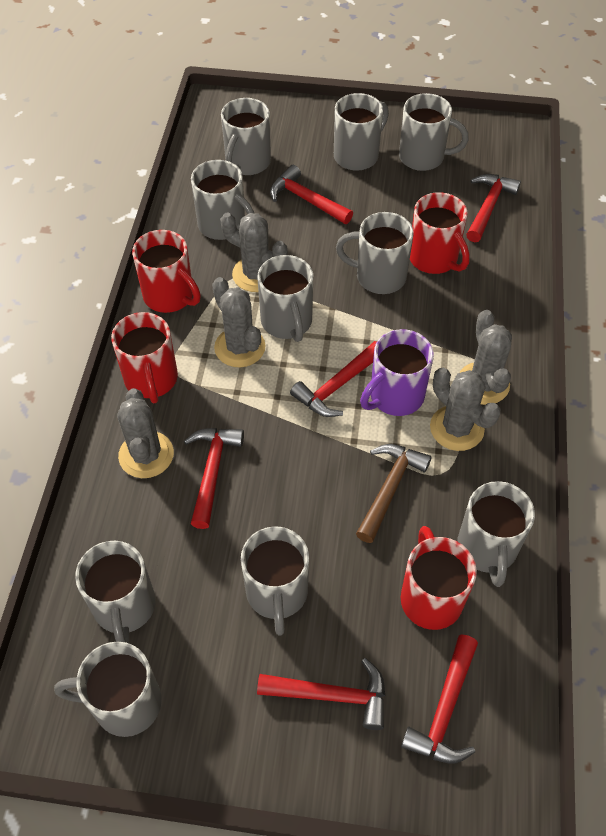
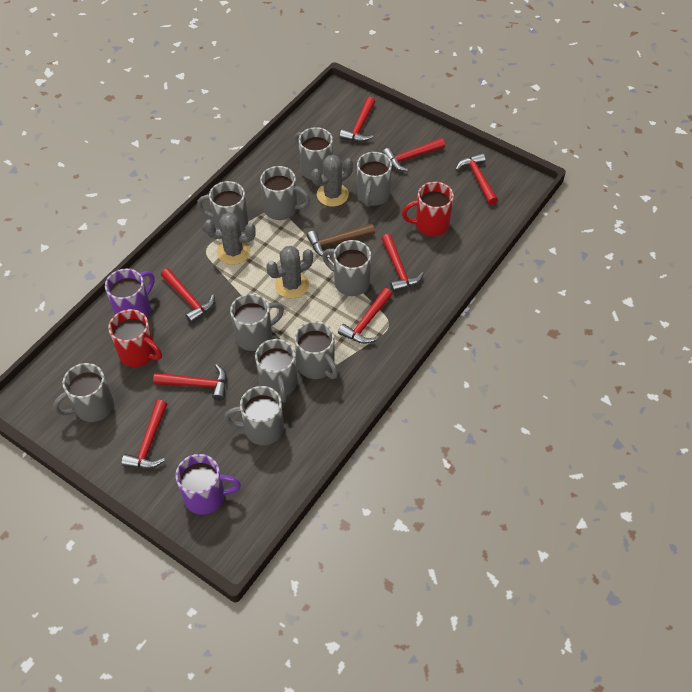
grey cactus: 5 -> 3
purple mug: 1 -> 2
red hammer: 6 -> 8
red mug: 4 -> 2

